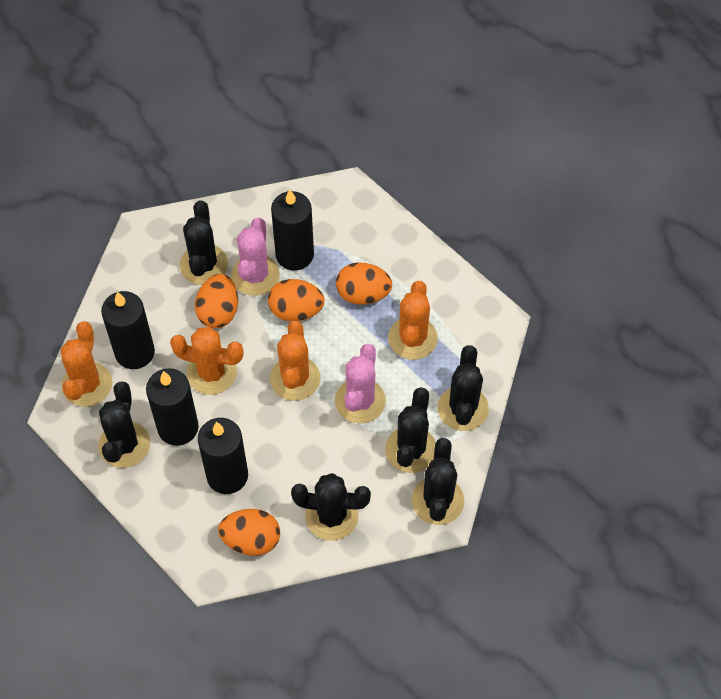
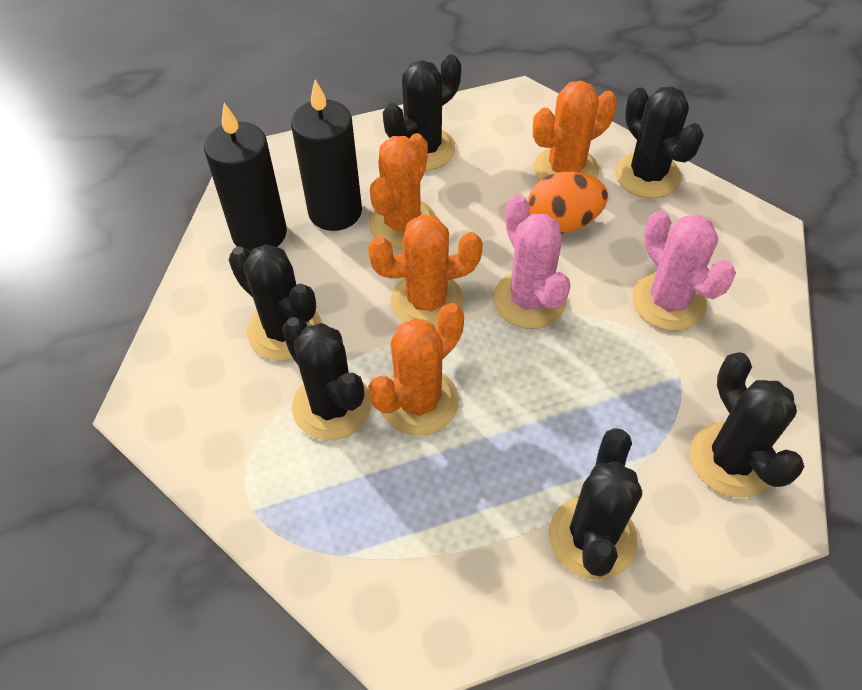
black candle: 4 -> 2
orange egg: 4 -> 1

